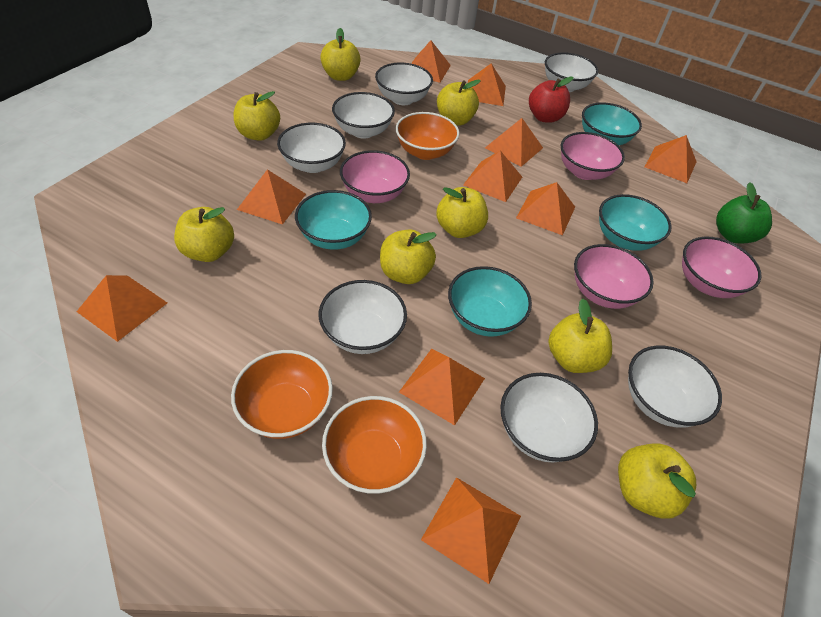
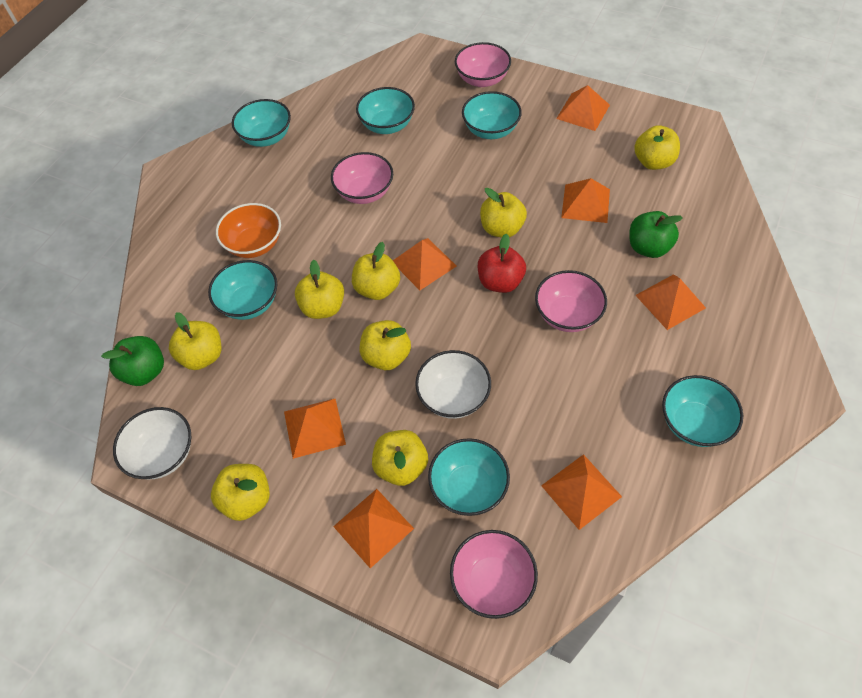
green apple: 1 -> 2
orange bowl: 3 -> 1
orange pyramid: 10 -> 7
turquoise bowl: 4 -> 6
white bowl: 7 -> 2

